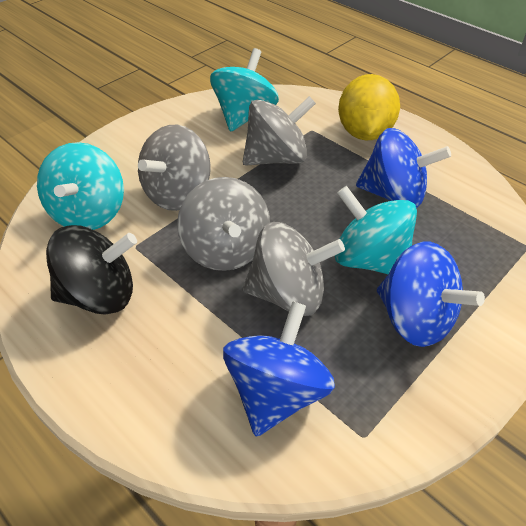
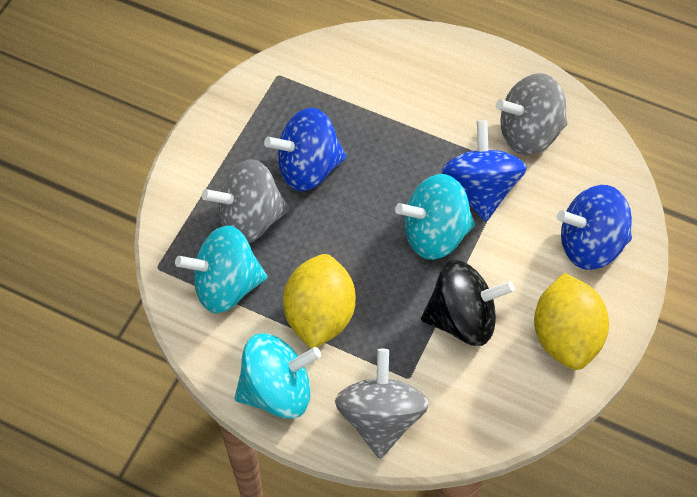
grey spinning top: 4 -> 3
yellow lemon: 1 -> 2

